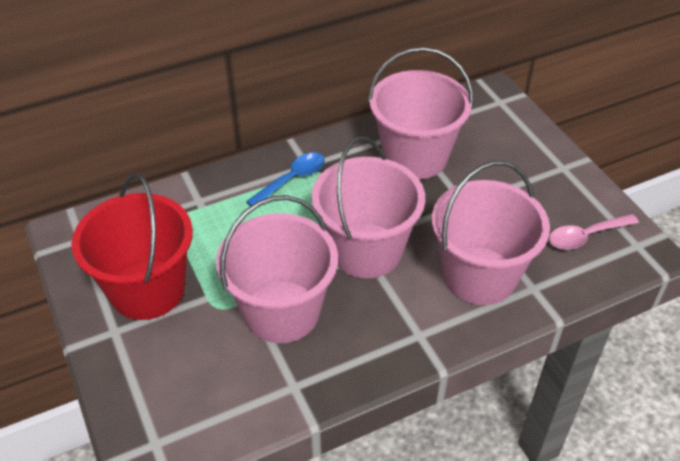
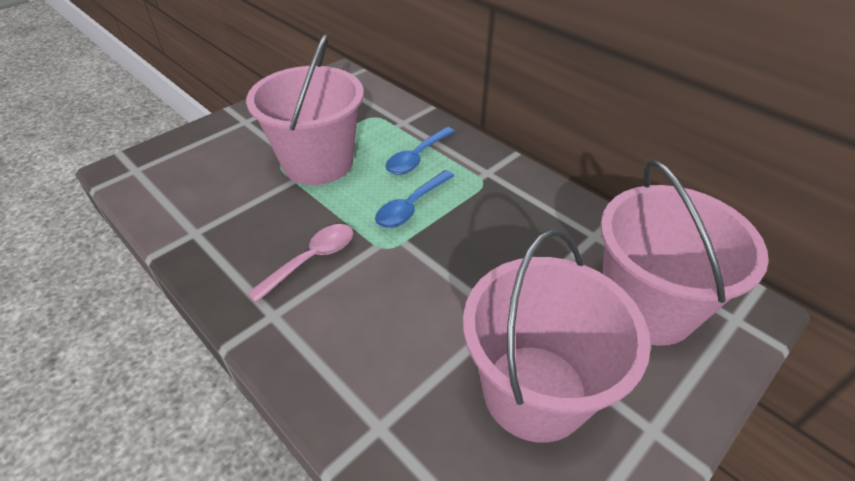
blue spoon: 1 -> 2
pink bucket: 4 -> 3
red bucket: 1 -> 0

